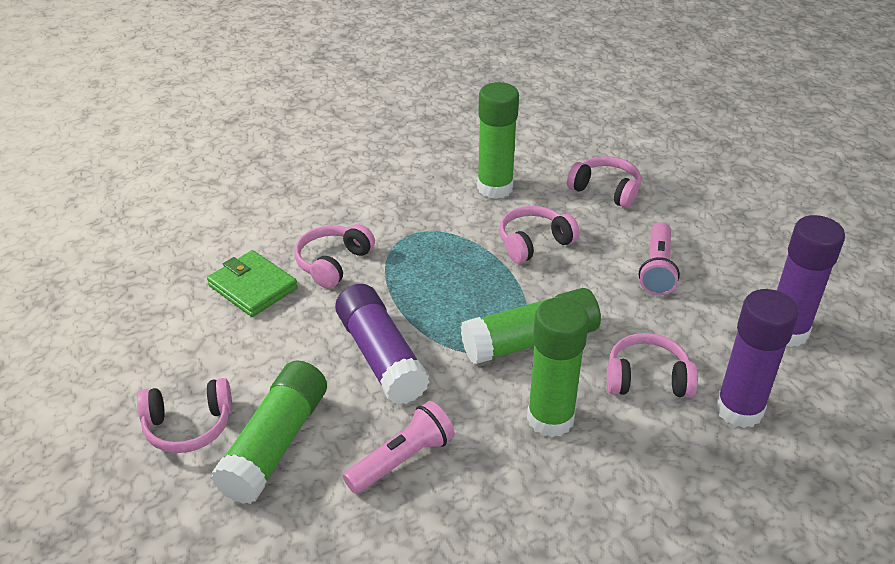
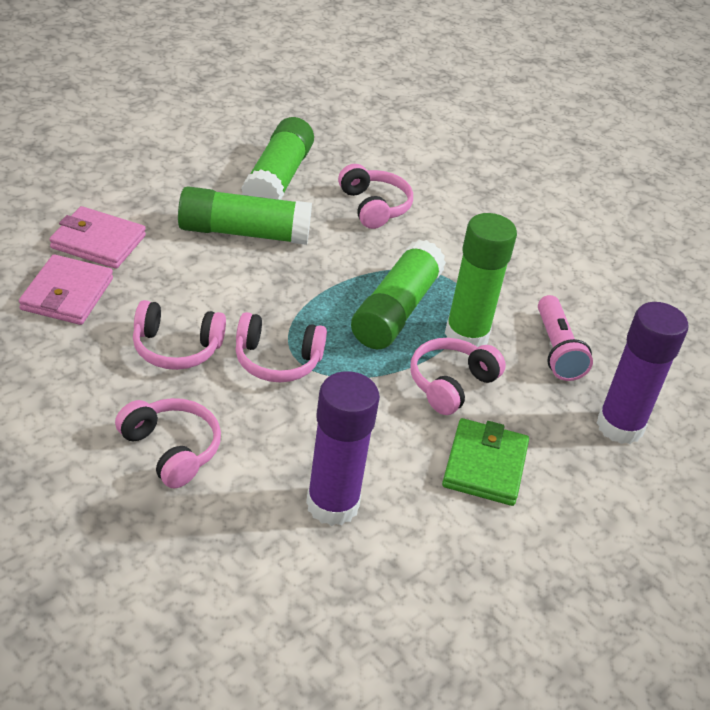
pink flashlight: 2 -> 1
pink wallet: 0 -> 2
purple glue stick: 3 -> 2

